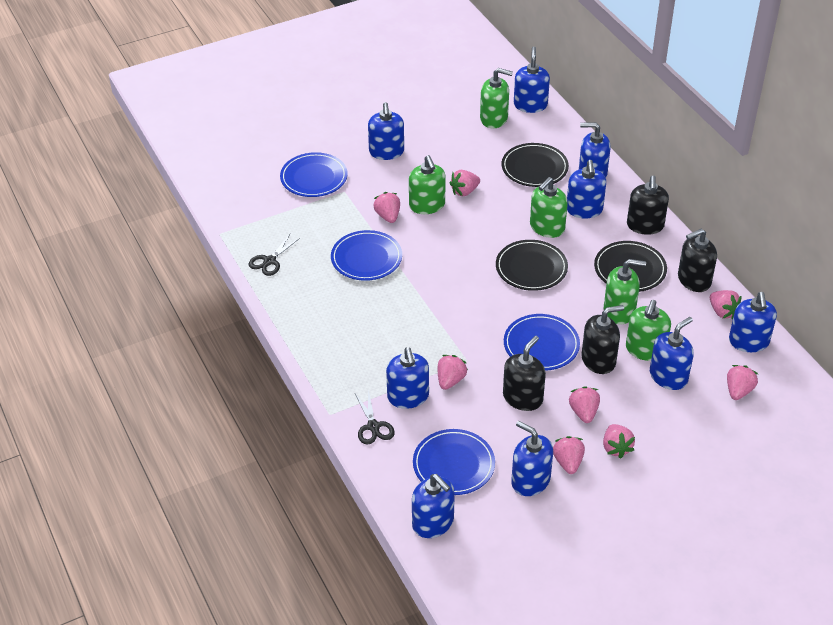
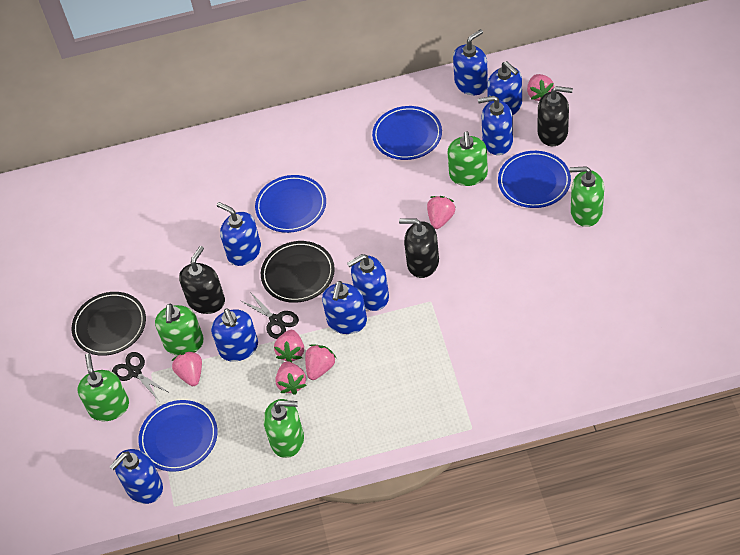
black plate: 3 -> 2
black soap dispenser: 4 -> 3
blue soap dispenser: 9 -> 8
pink strawberry: 8 -> 6

